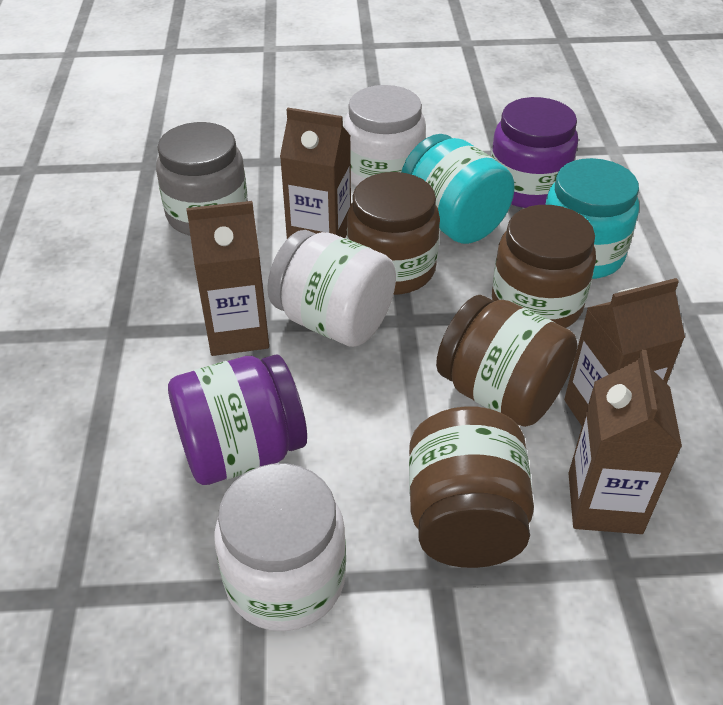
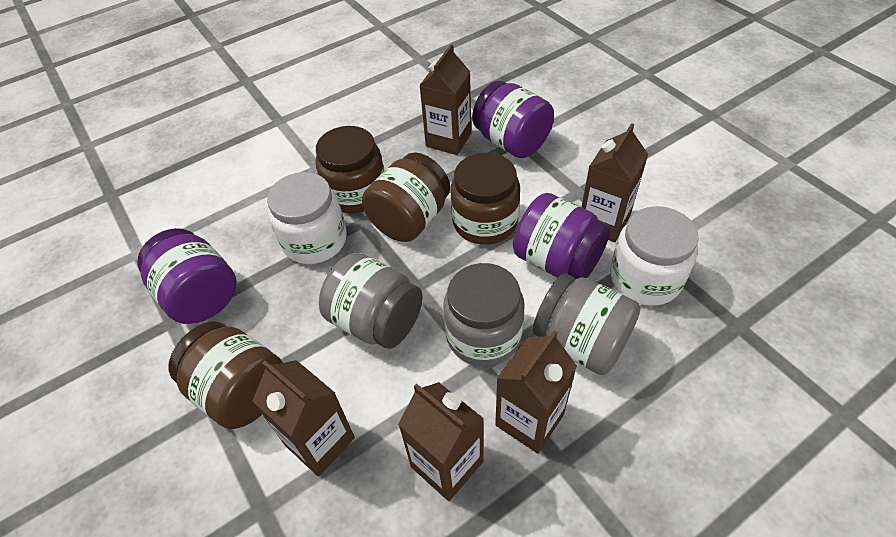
brown carton: 4 -> 5
grey jar: 1 -> 3
purple jar: 2 -> 3
turquoise jar: 2 -> 0
white jar: 3 -> 2

